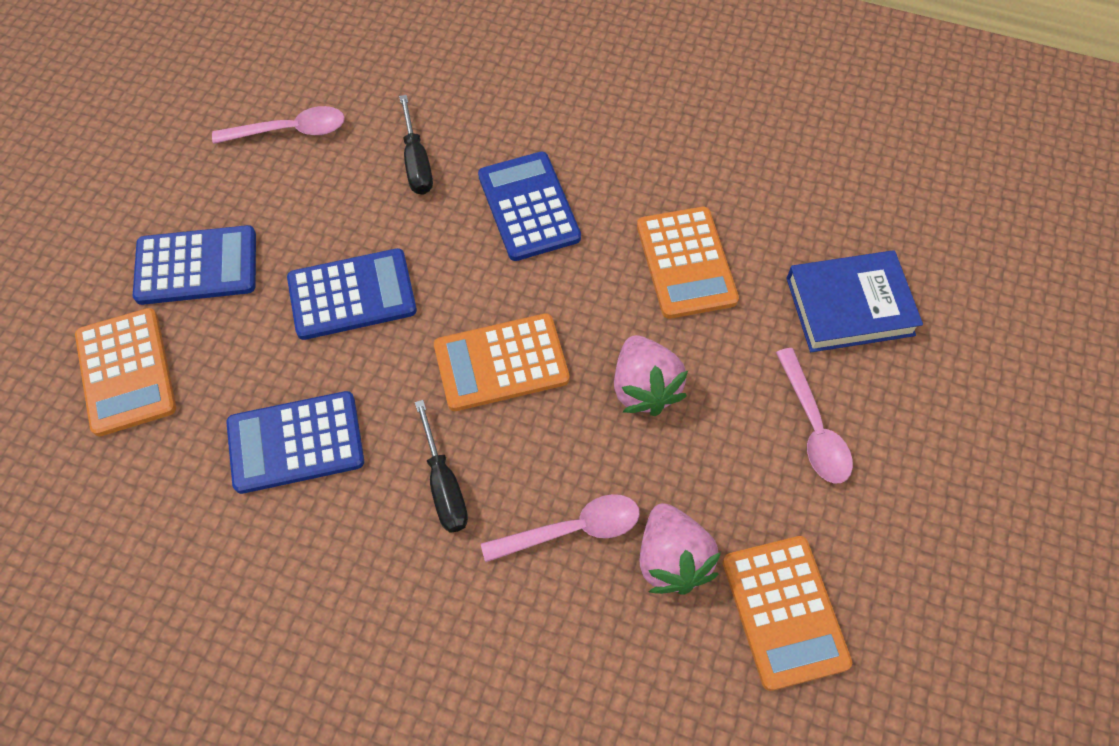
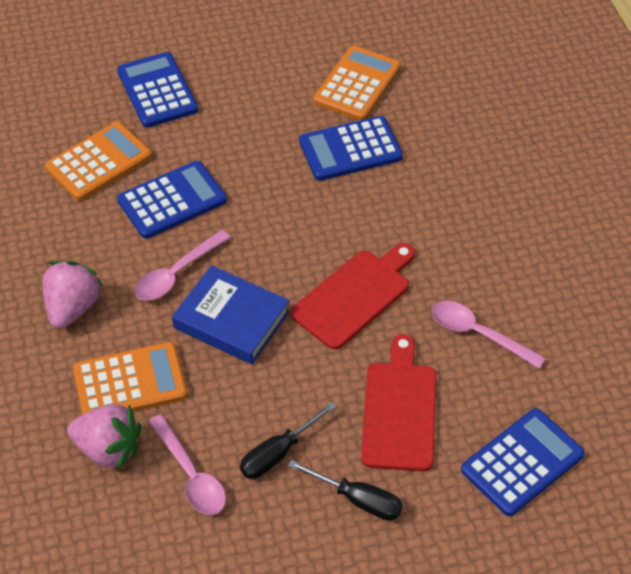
orange calculator: 4 -> 3
red cutting board: 0 -> 2

